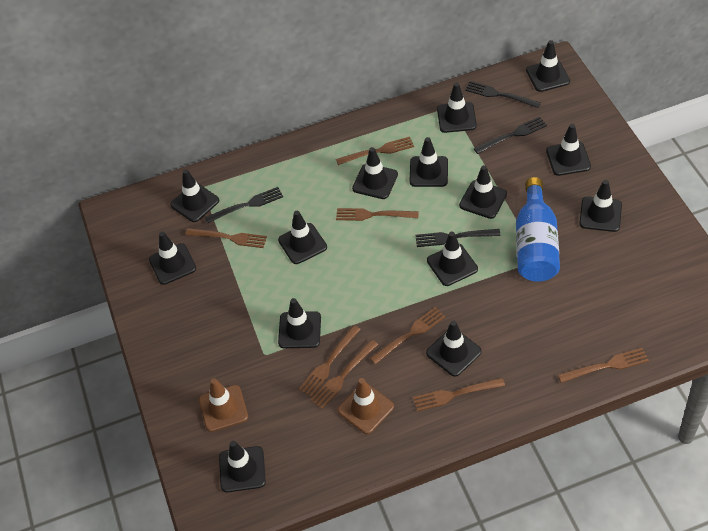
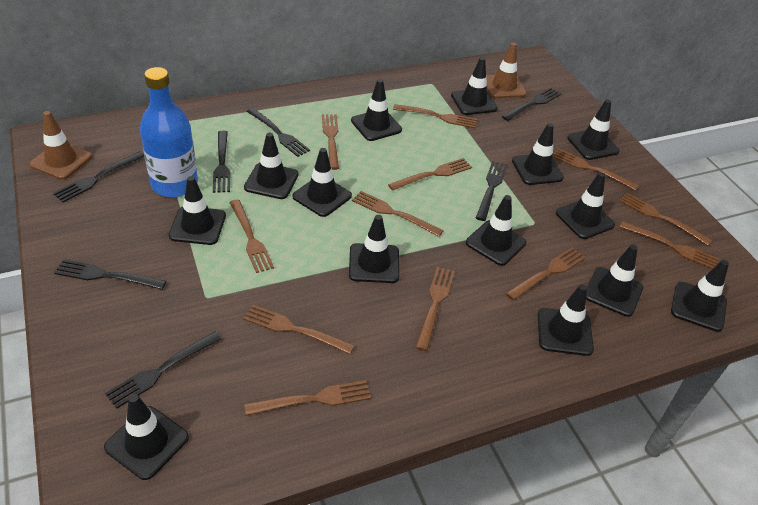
black fork: 4 -> 7
brown fork: 8 -> 12

